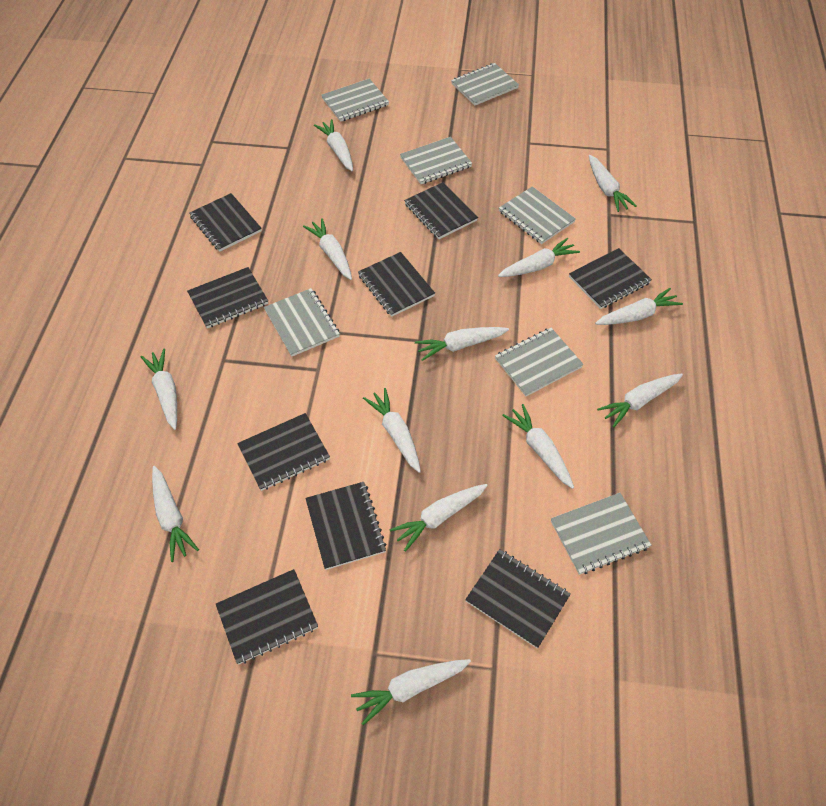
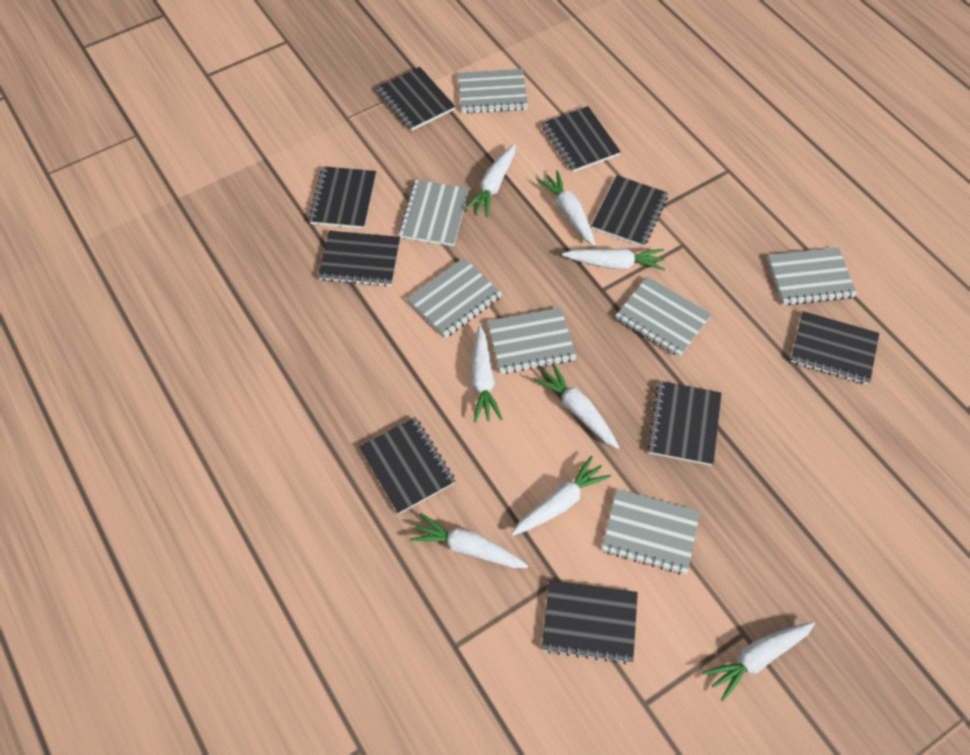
white carrot: 13 -> 8

